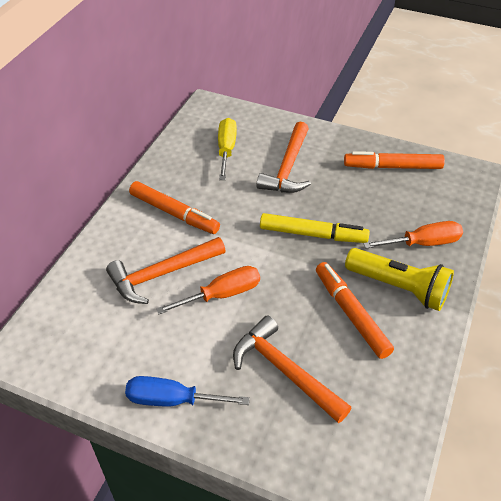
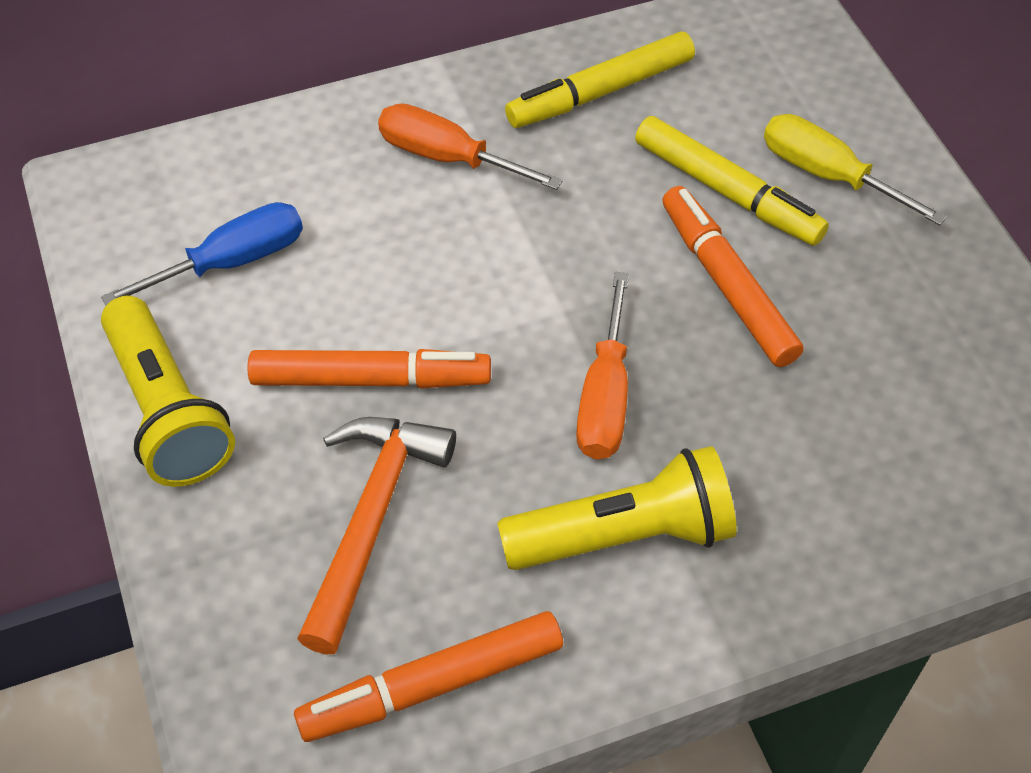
orange hammer: 3 -> 1
yellow flashlight: 1 -> 2
yellow marker: 1 -> 2

